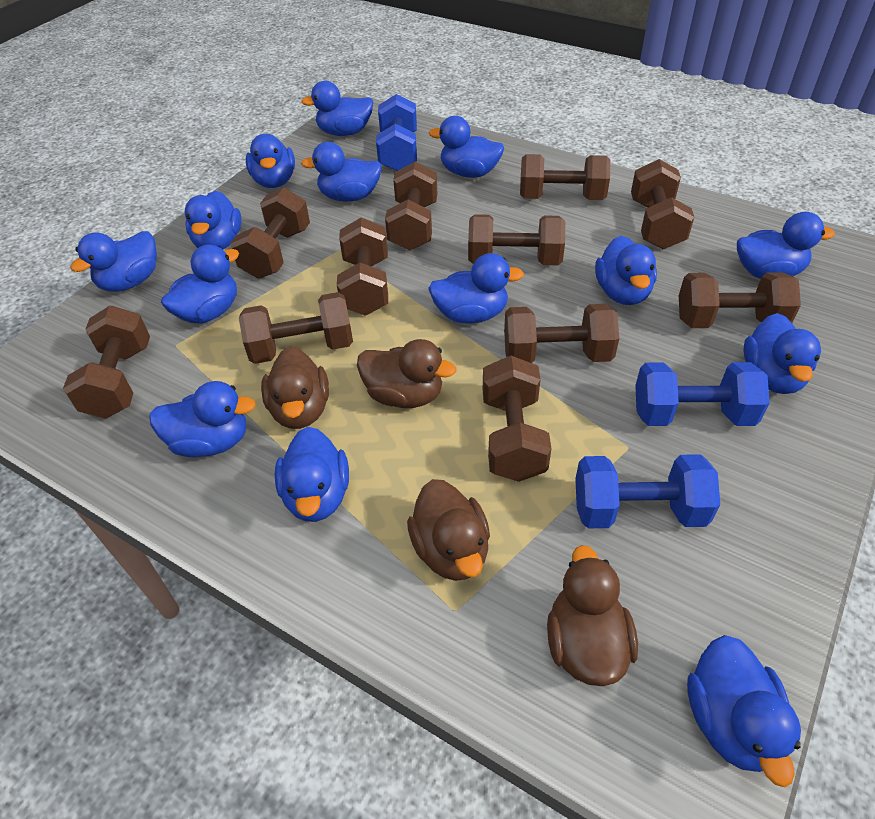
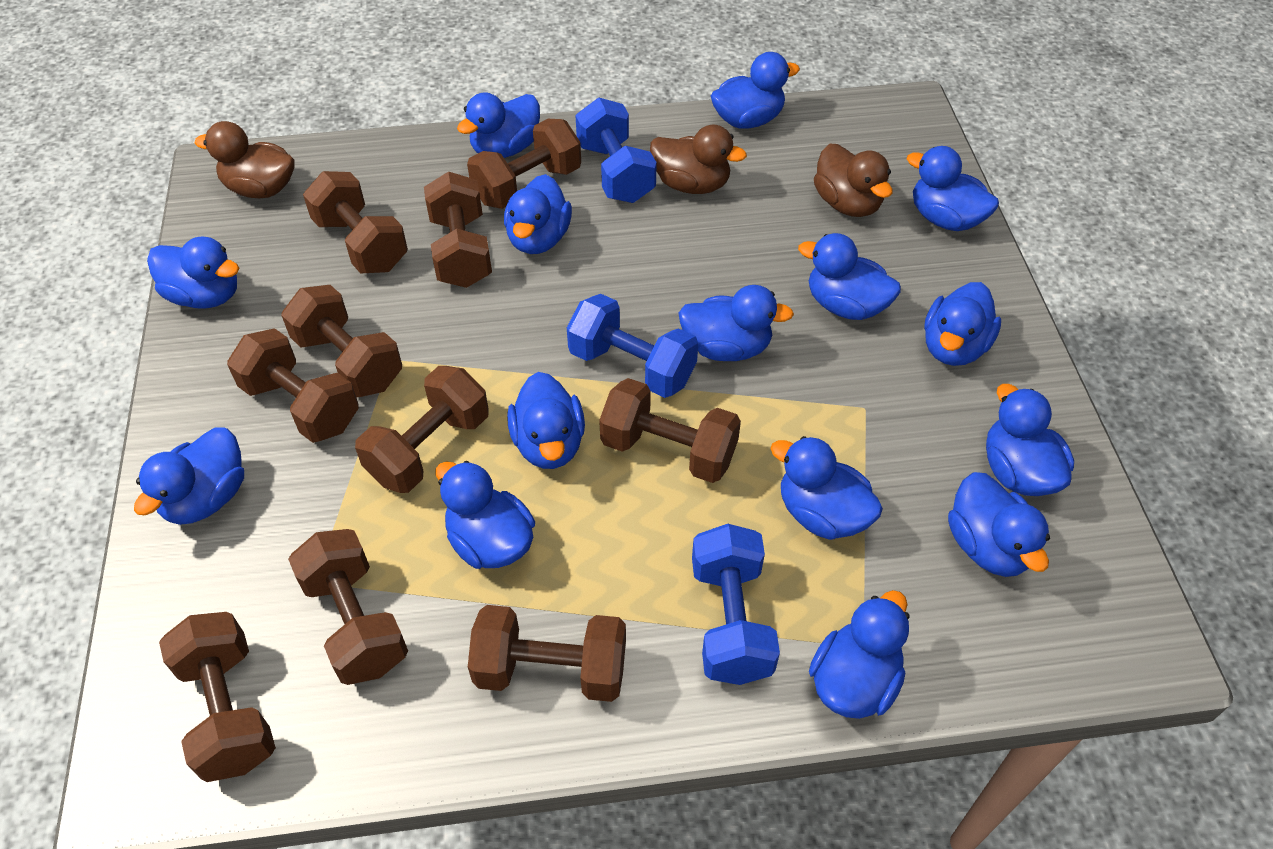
blue duck: 14 -> 15
brown duck: 4 -> 3
brown dumbbell: 11 -> 10

